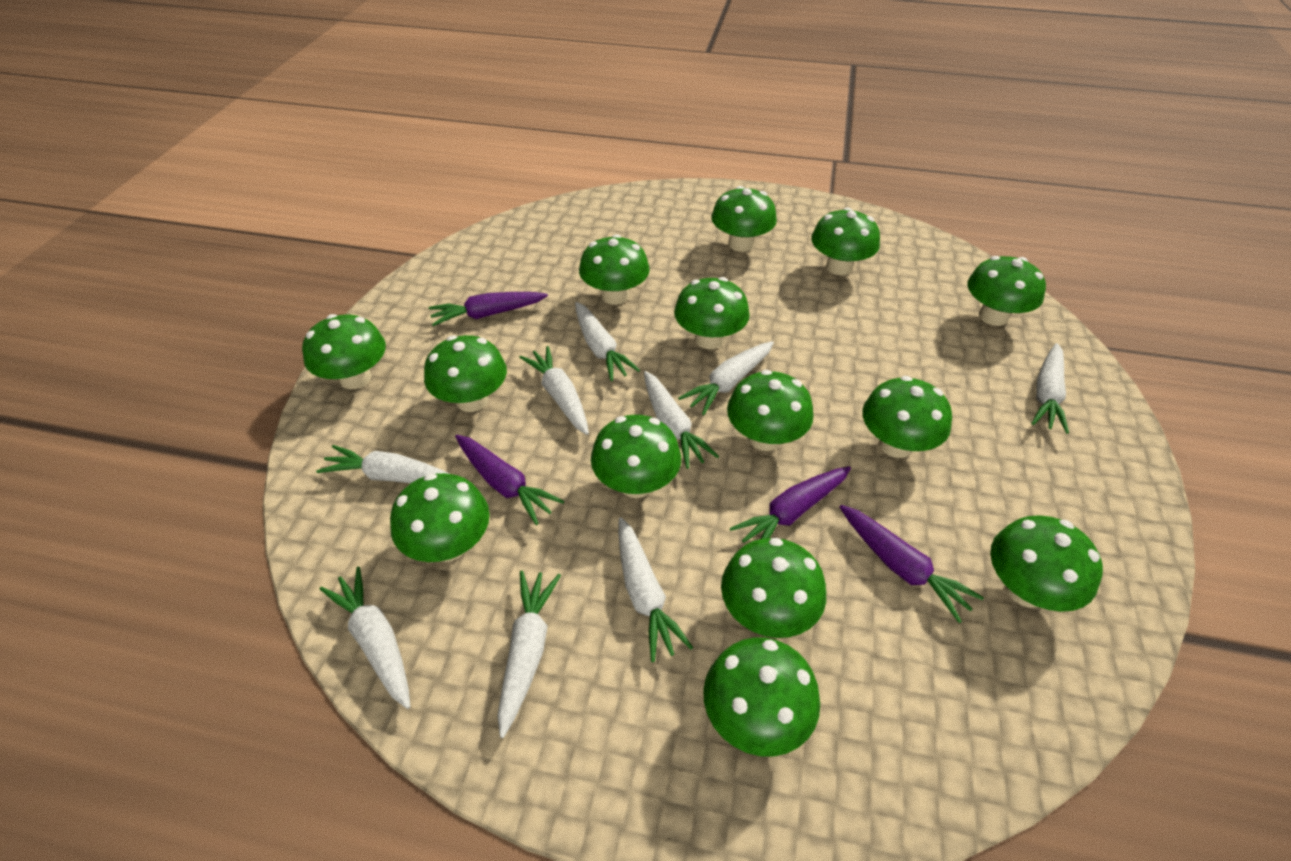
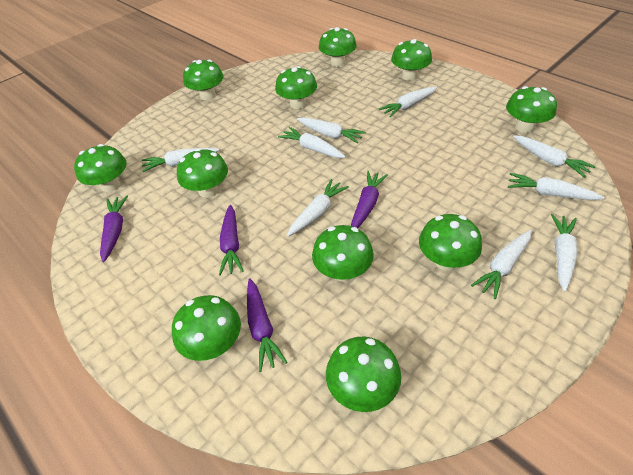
green mushroom: 14 -> 11

